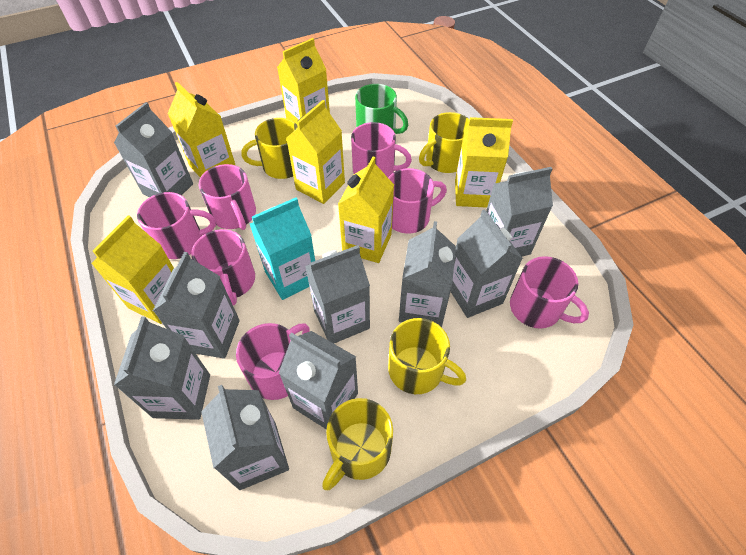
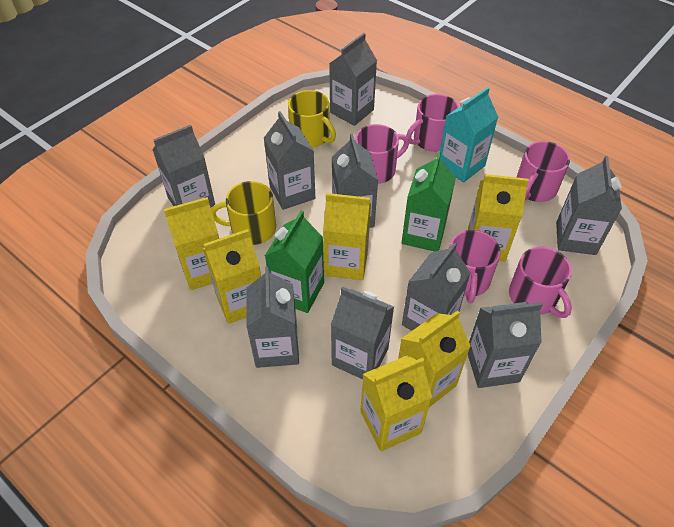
green carton: 0 -> 2
green mug: 1 -> 0
pink mug: 7 -> 5
yellow mug: 4 -> 2

